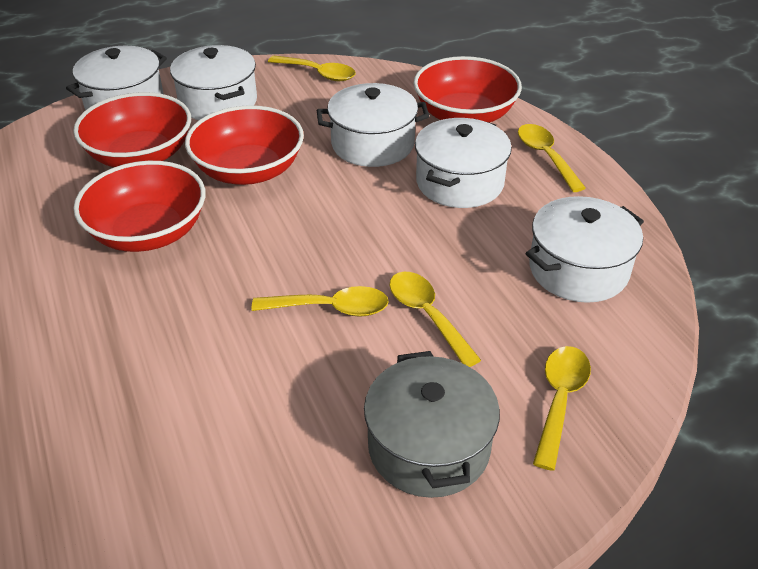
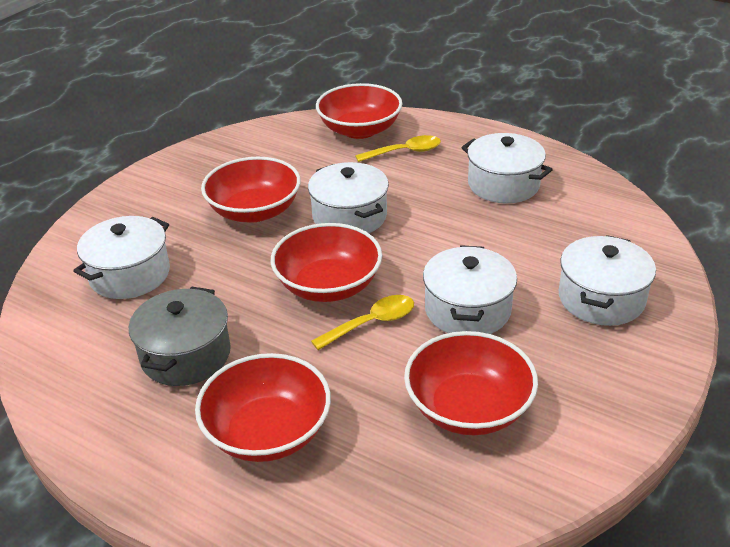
red bowl: 4 -> 5
yellow spoon: 5 -> 2

